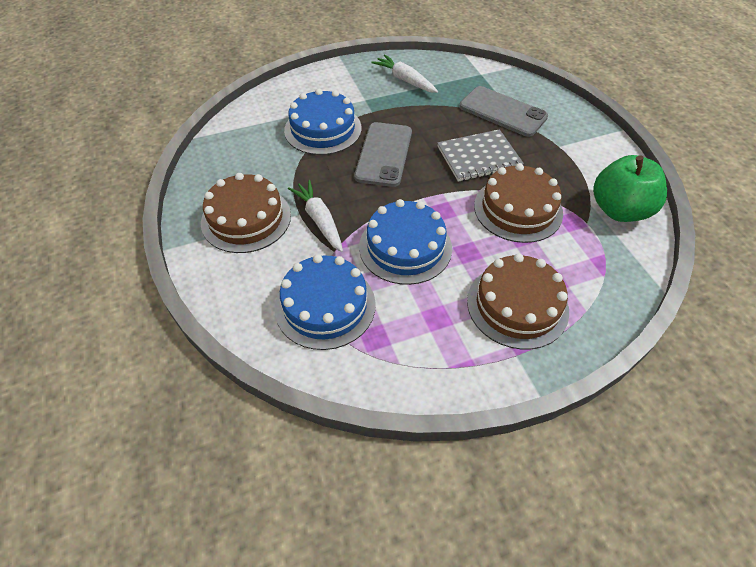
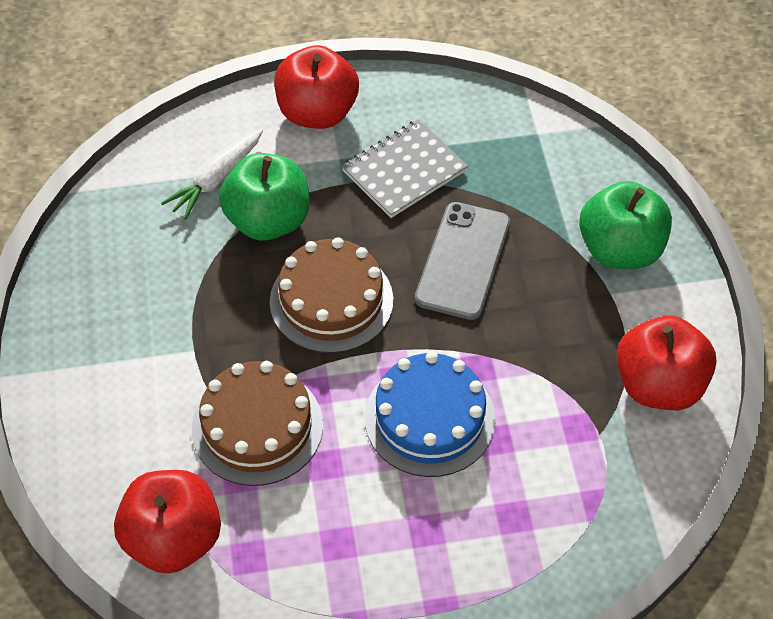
blue cake: 3 -> 1
brown cake: 3 -> 2
green apple: 1 -> 2
grey phone: 2 -> 1
red apple: 0 -> 3
white carrot: 2 -> 1

